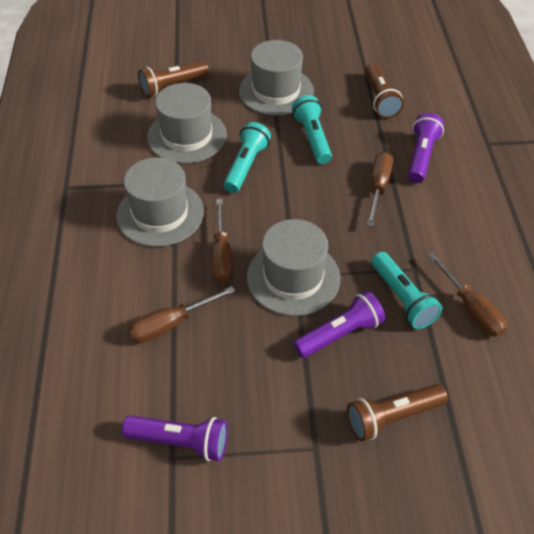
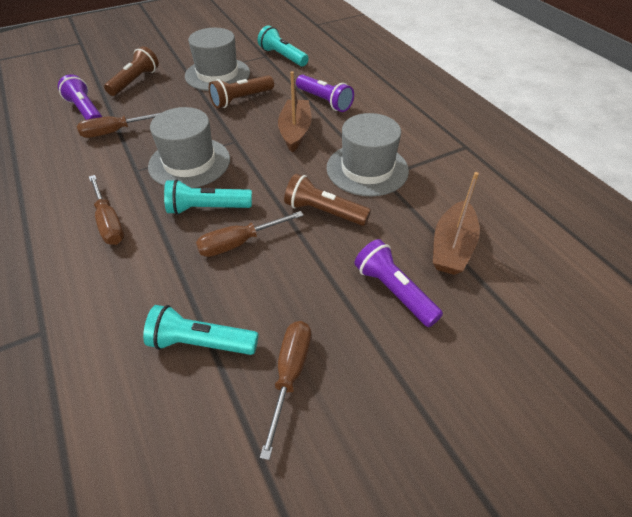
brown boat: 0 -> 2
grey hat: 4 -> 3

